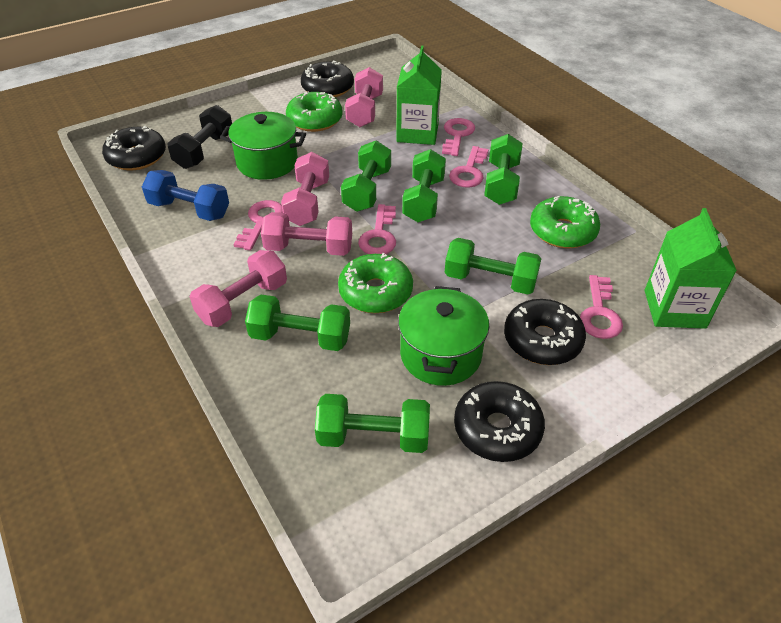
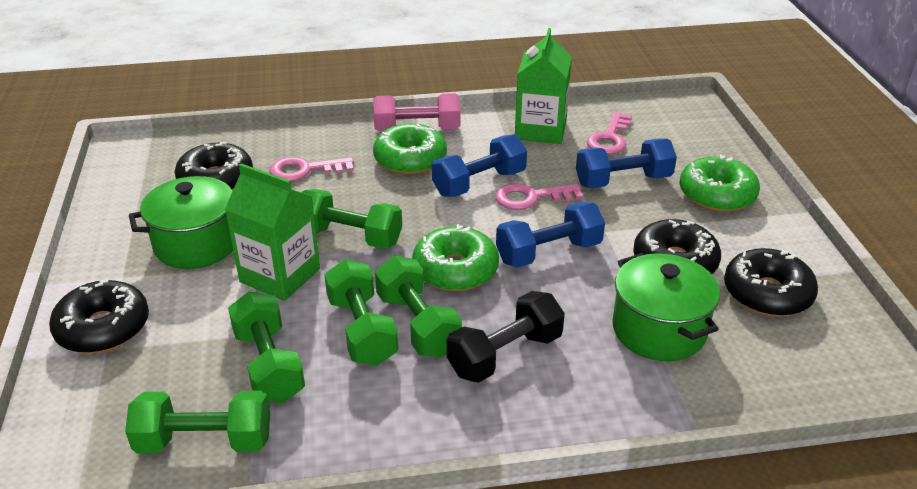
blue dumbbell: 1 -> 3
green dumbbell: 6 -> 5
pink dumbbell: 4 -> 1
pink key: 5 -> 3

